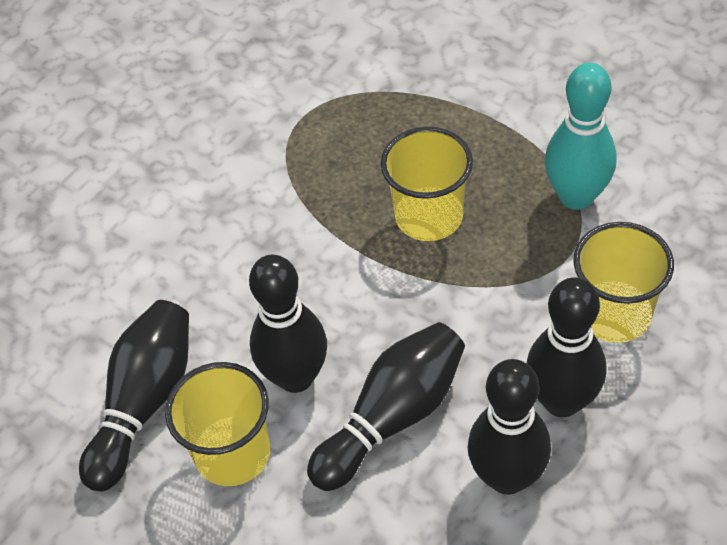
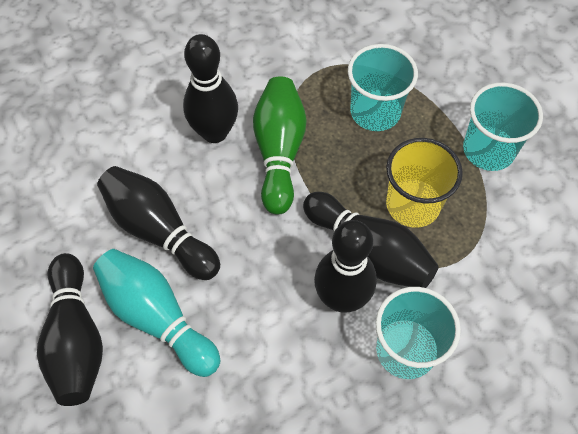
green bowling pin: 0 -> 1
turquoise cup: 0 -> 3
yellow cup: 3 -> 1

